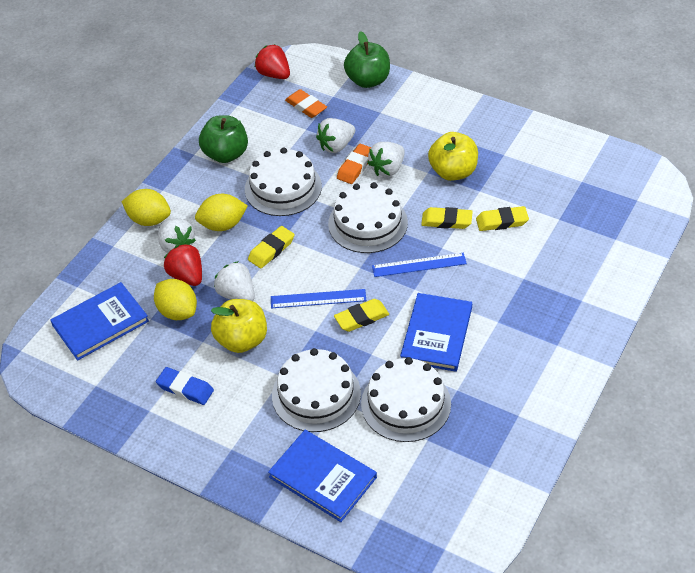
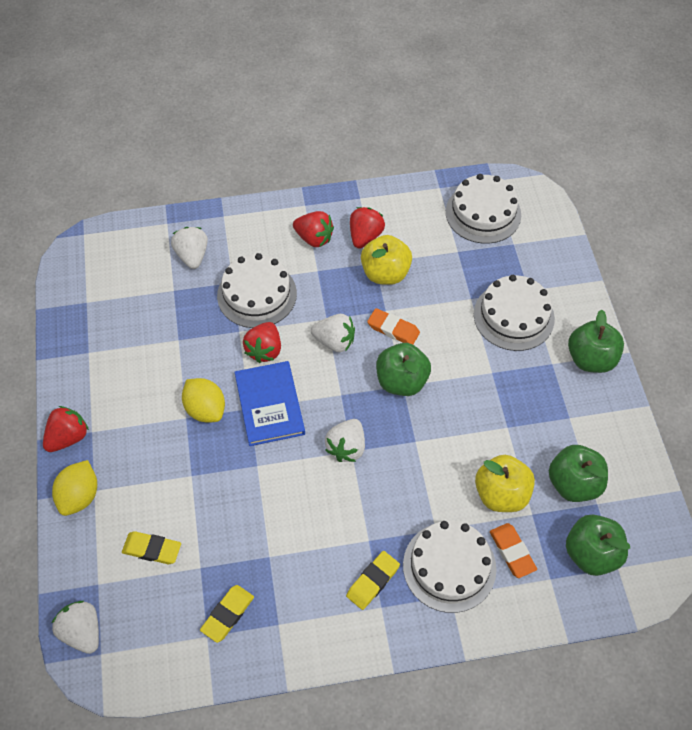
blue book: 3 -> 1
blue eraser: 1 -> 0
blue ruler: 2 -> 0
green apple: 2 -> 4
red strawberry: 2 -> 4
yellow eraser: 4 -> 3
yellow lemon: 3 -> 2

